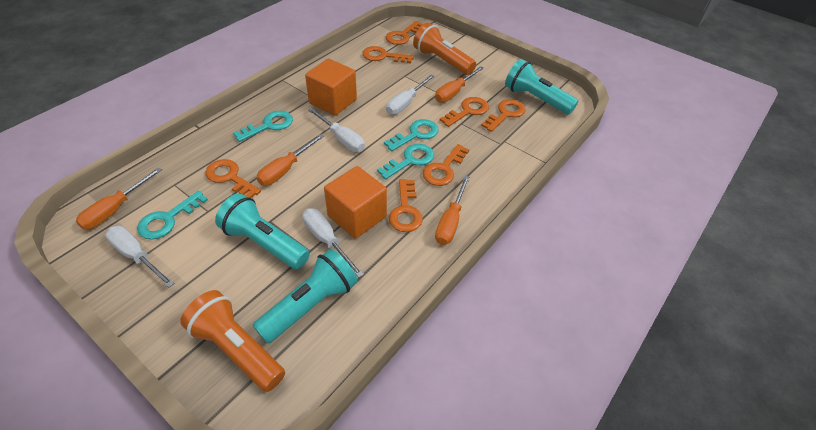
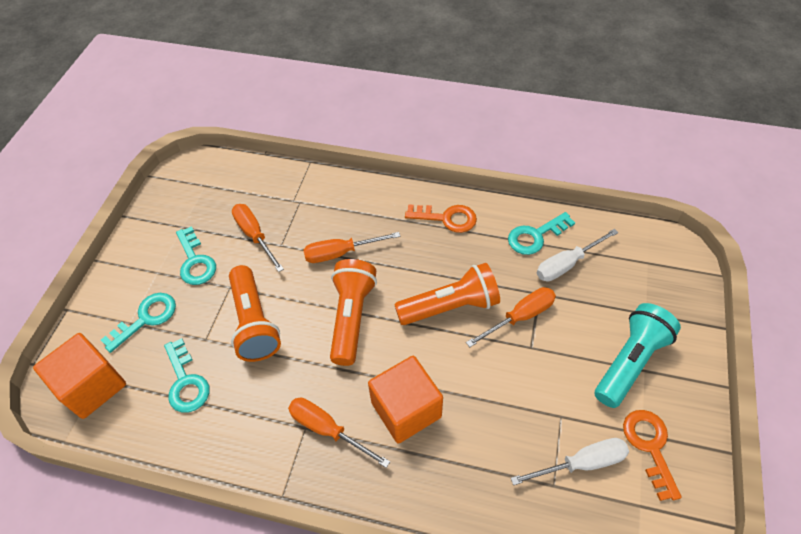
orange flashlight: 2 -> 3
orange key: 7 -> 2
turquoise flashlight: 3 -> 1
white screwdriver: 4 -> 2

